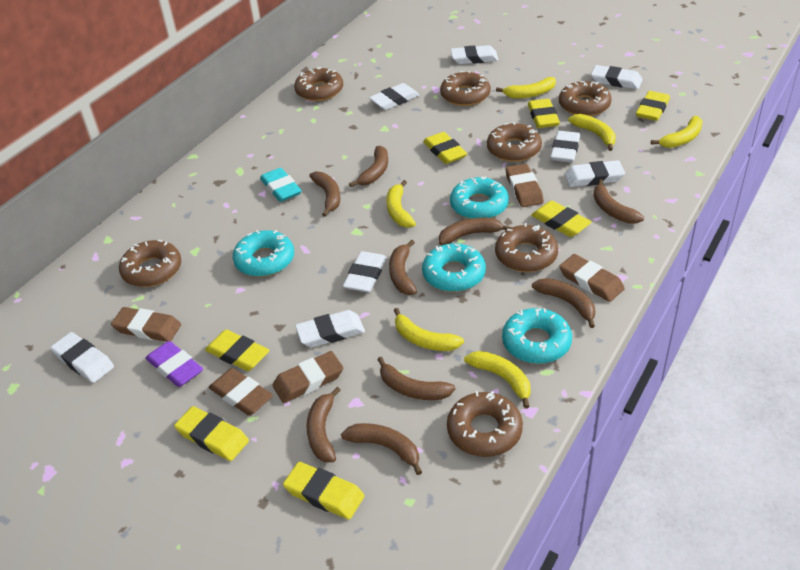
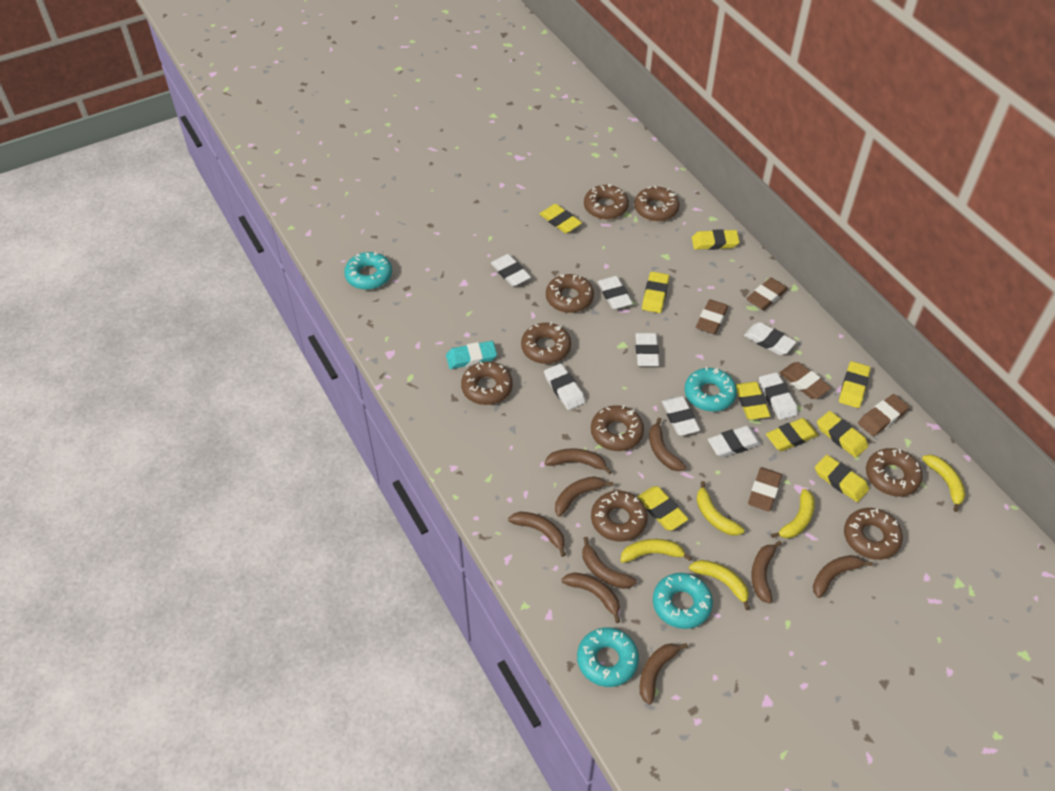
brown donut: 7 -> 9
purple eraser: 1 -> 0
yellow banana: 6 -> 5
yellow eraser: 7 -> 9

